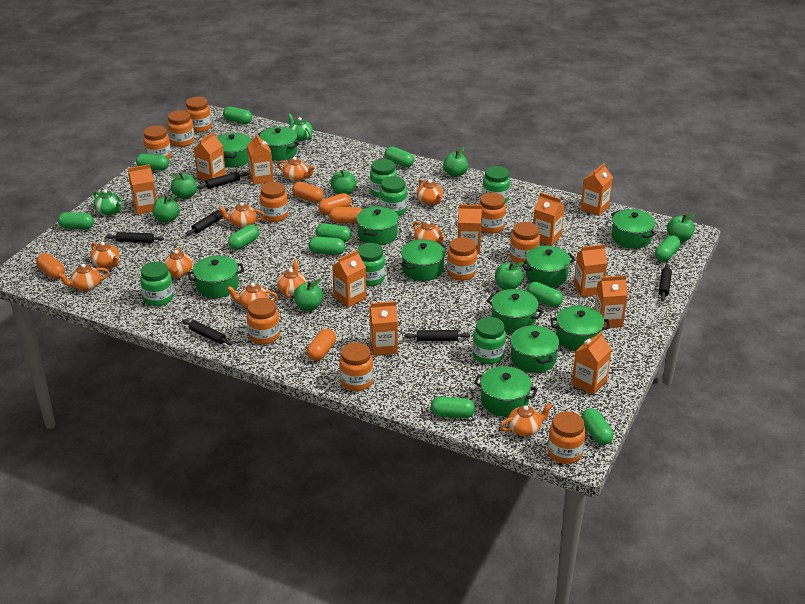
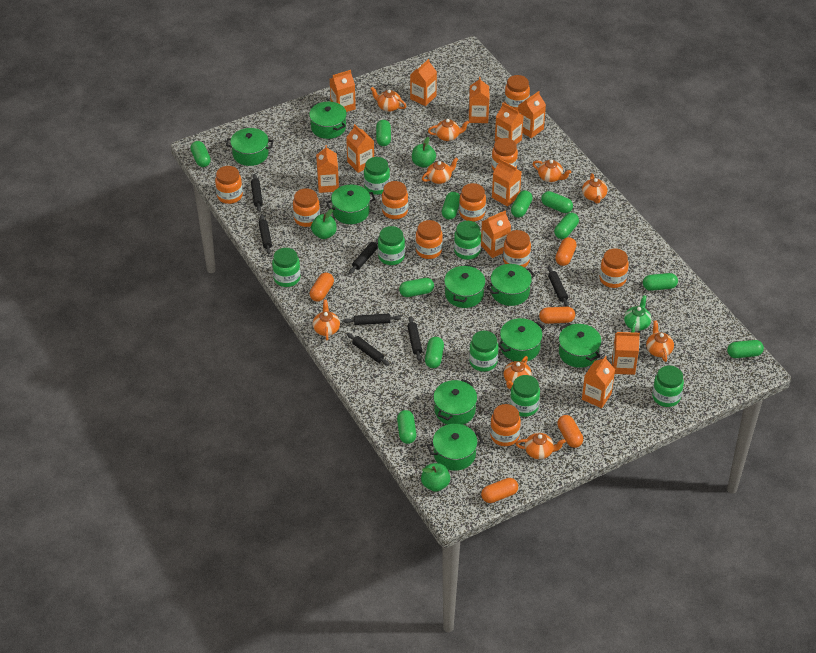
black rolling pin: 6 -> 7
green apple: 7 -> 3
green jar: 6 -> 7
green pot: 11 -> 9
green teapot: 2 -> 1
orange teapot: 10 -> 9

